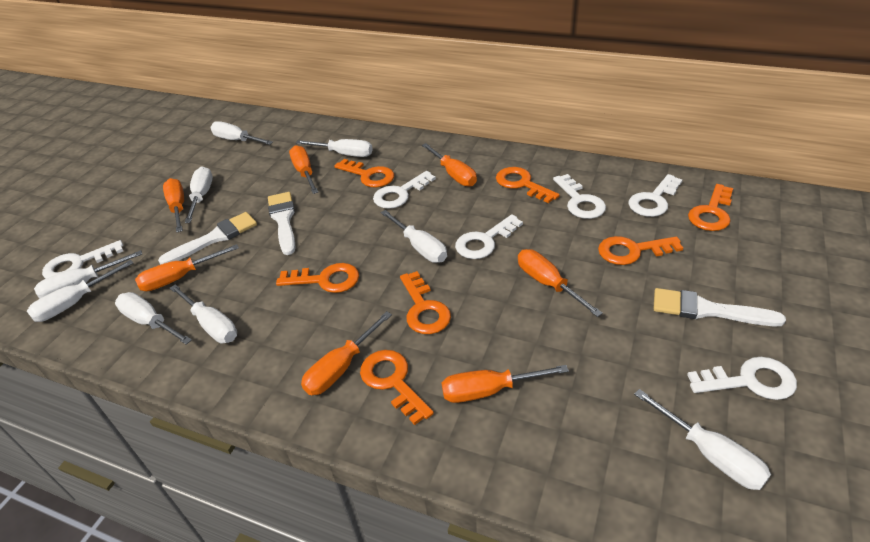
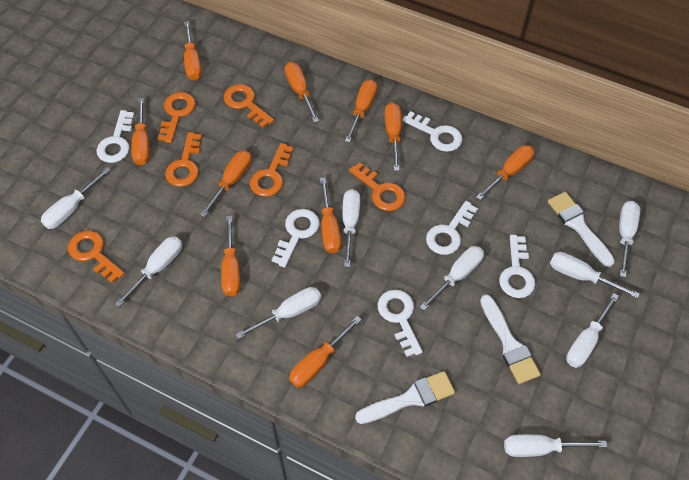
orange key: 7 -> 6
orange screwdriver: 7 -> 10

